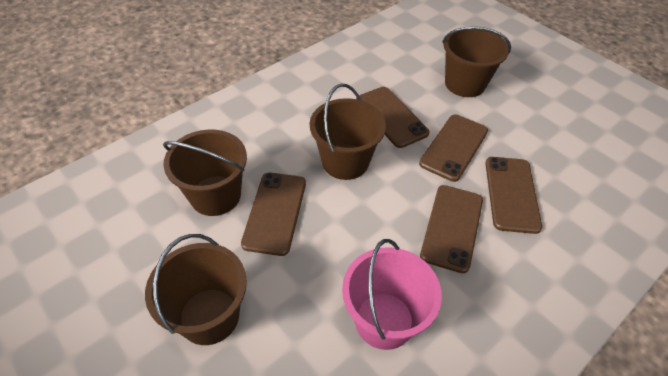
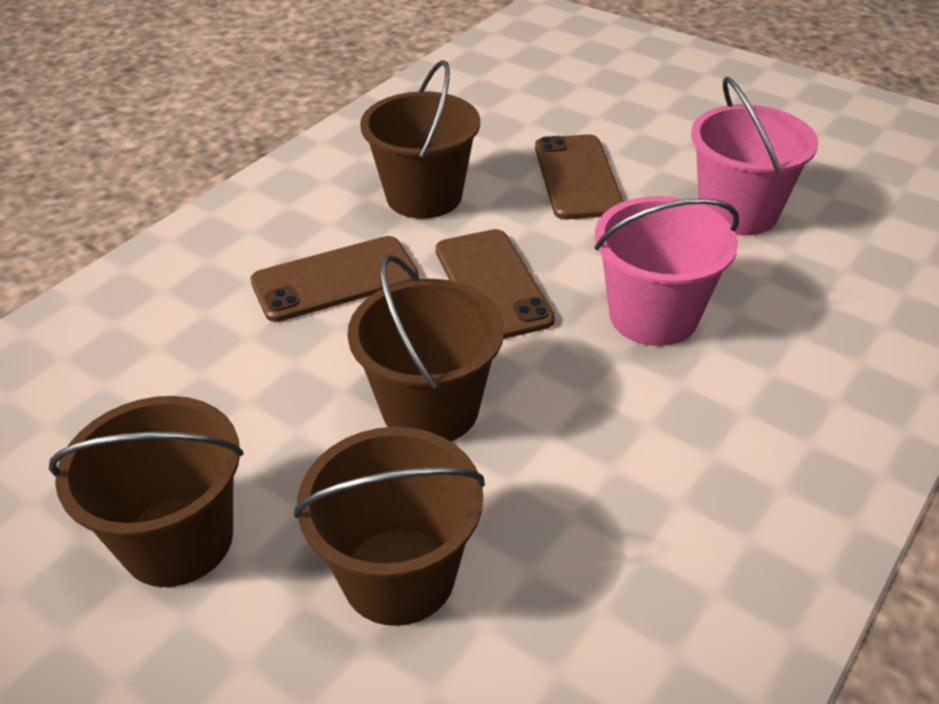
brown phone: 5 -> 3
pink bucket: 1 -> 2

